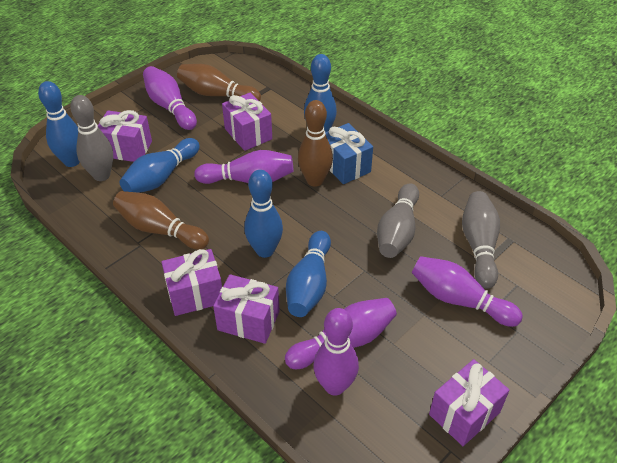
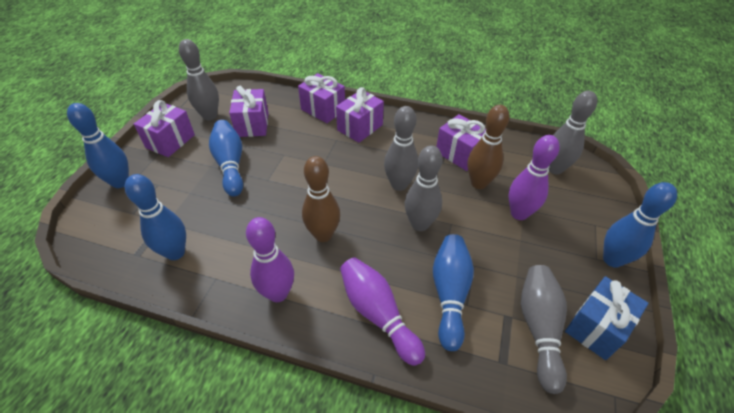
brown bowling pin: 3 -> 2
grey bowling pin: 3 -> 5
purple bowling pin: 5 -> 3

